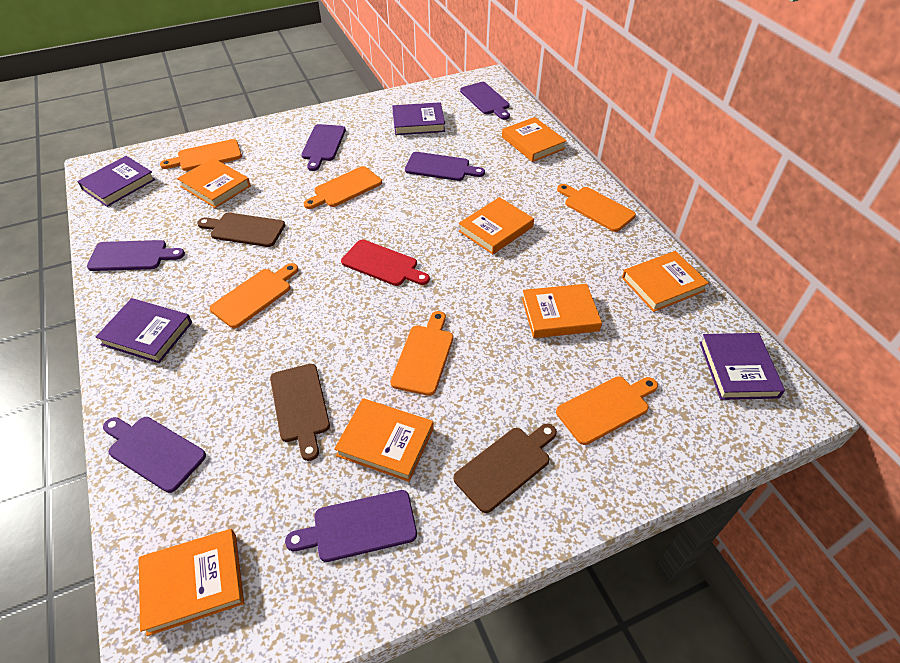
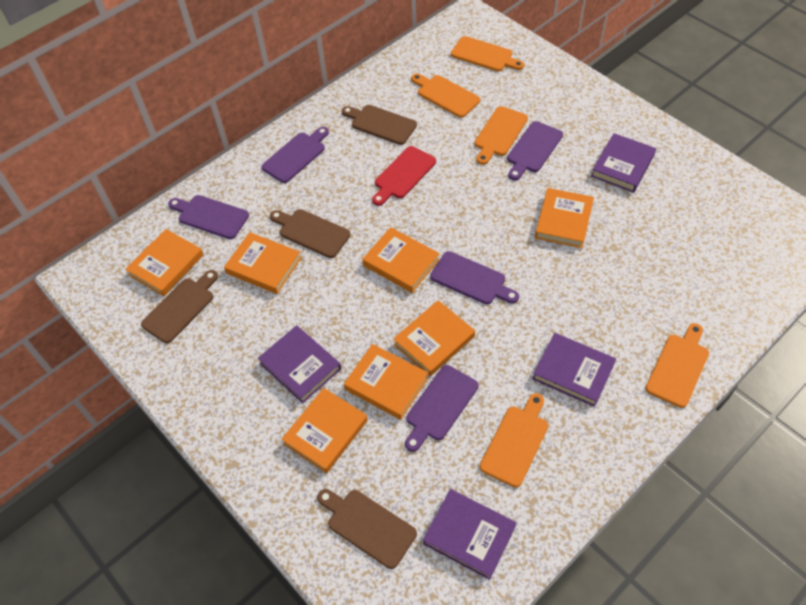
brown cutting board: 3 -> 4
orange cutting board: 6 -> 5
purple cutting board: 6 -> 5

